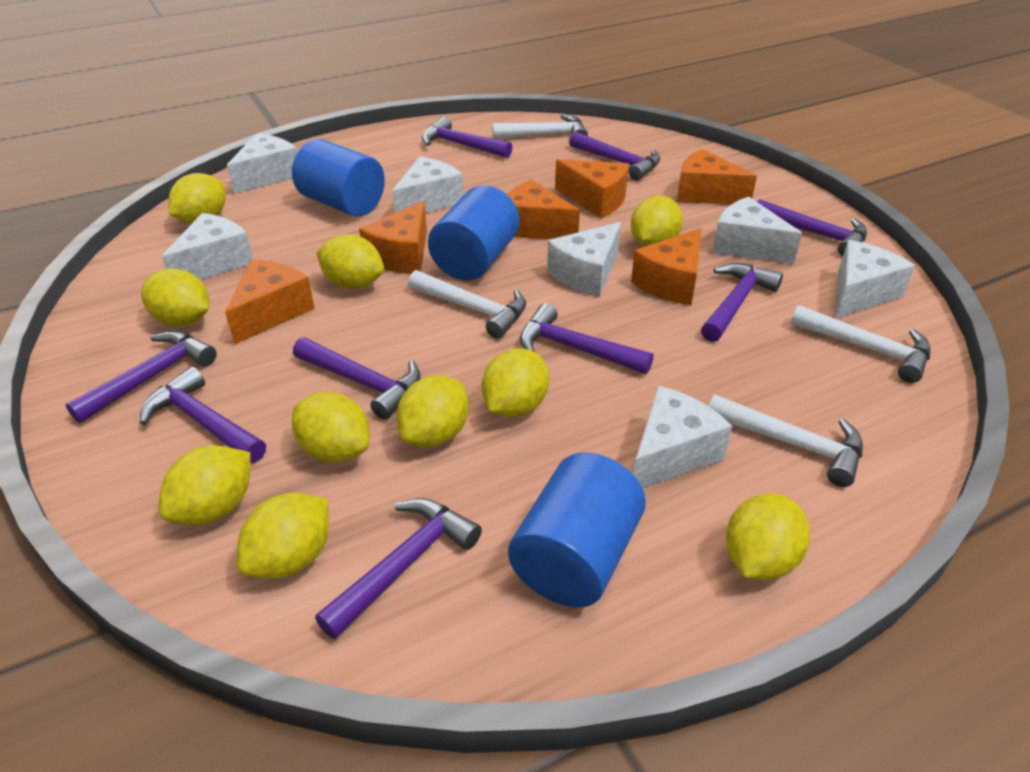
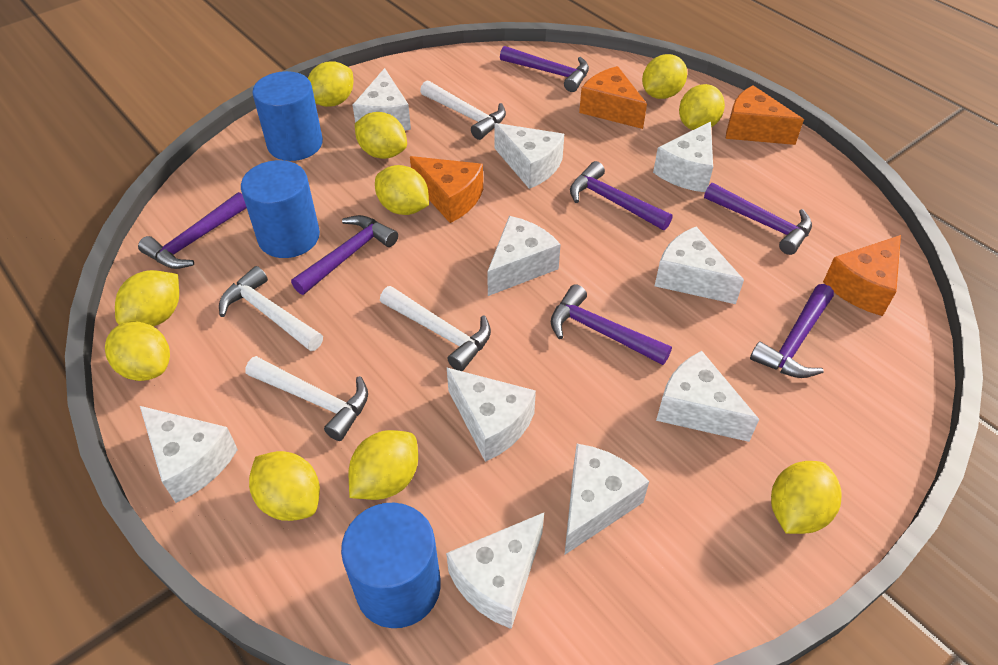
orange cheese: 6 -> 4
purple hammer: 9 -> 7
white cheese: 7 -> 10

